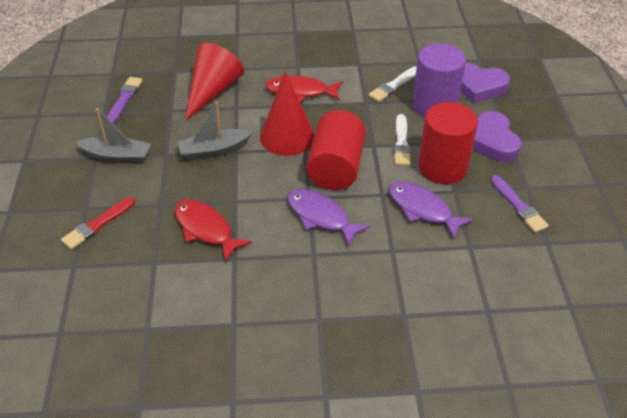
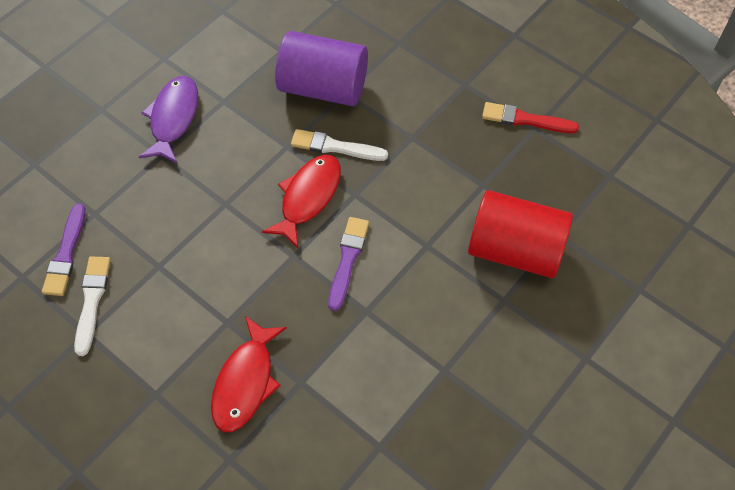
grey boat: 2 -> 0
purple fish: 2 -> 1
purple heart: 2 -> 0
red cone: 2 -> 0
red cylinder: 2 -> 1

